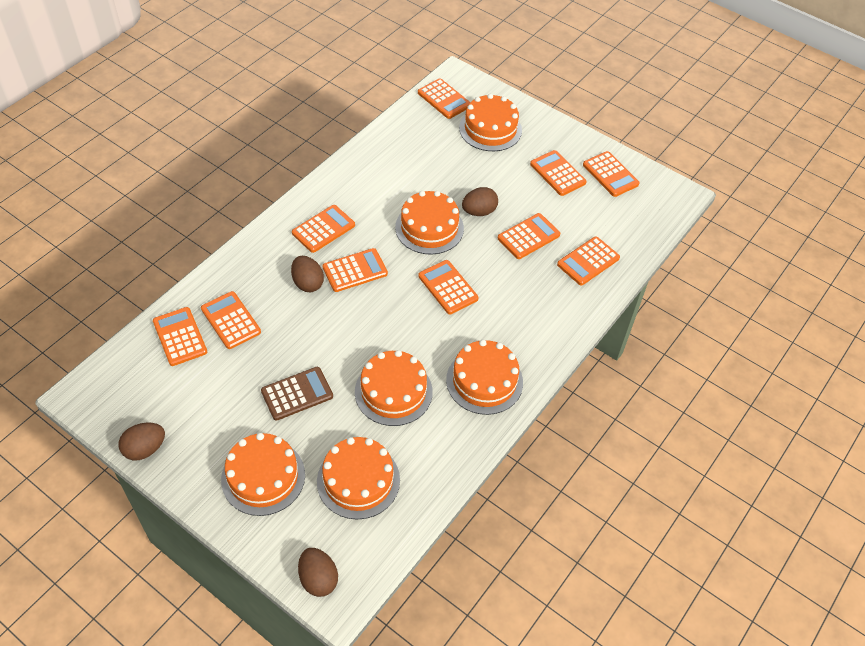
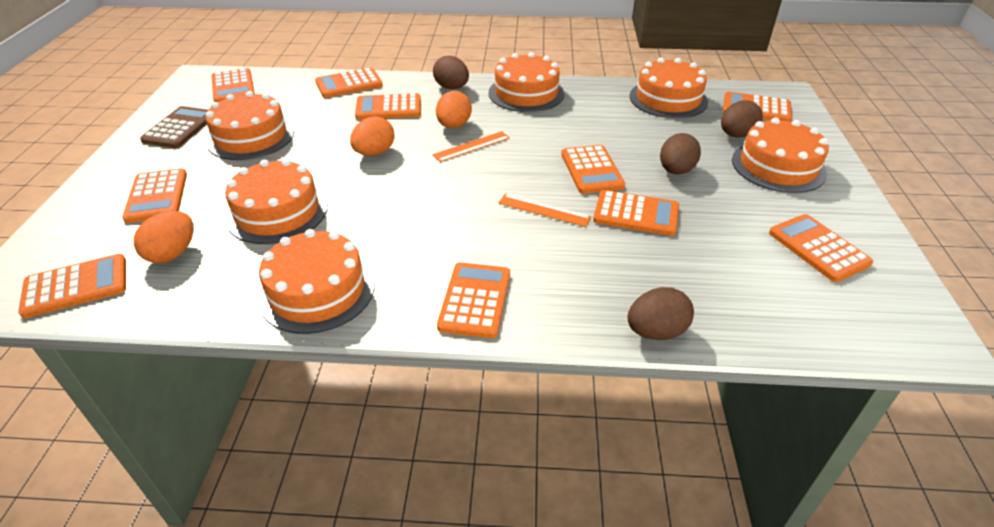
orange egg: 0 -> 3
orange ruler: 0 -> 2

